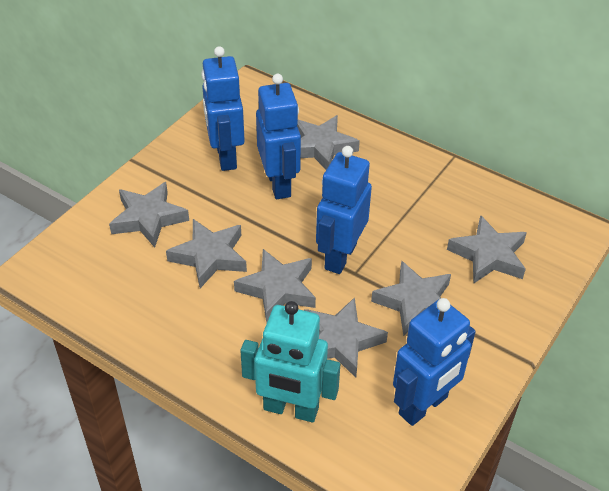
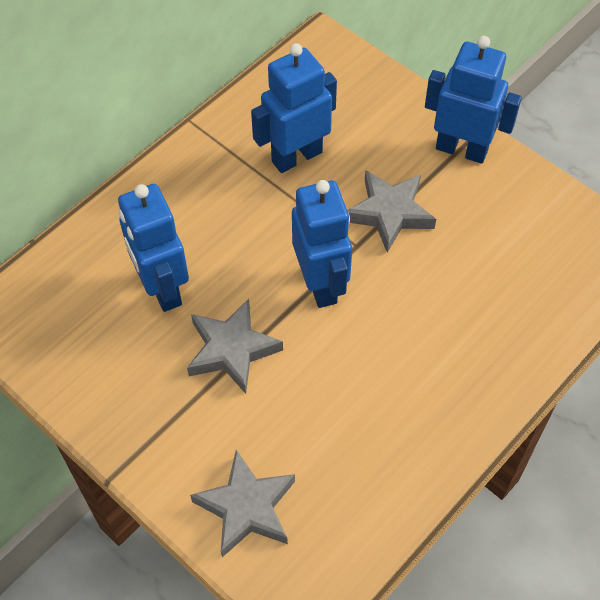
grey star: 7 -> 3
turquoise robot: 1 -> 0

